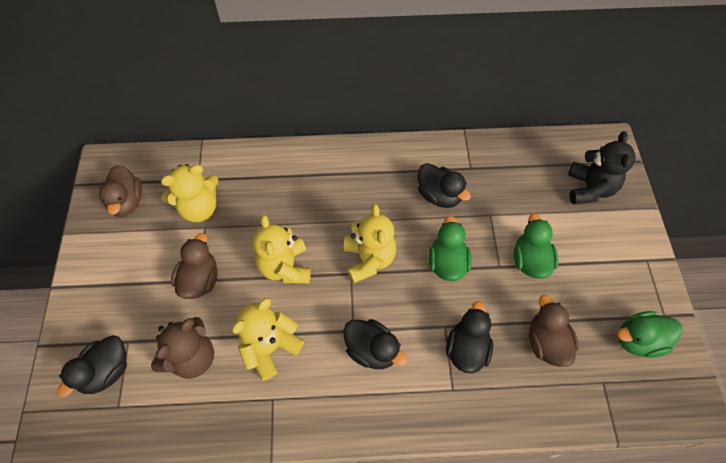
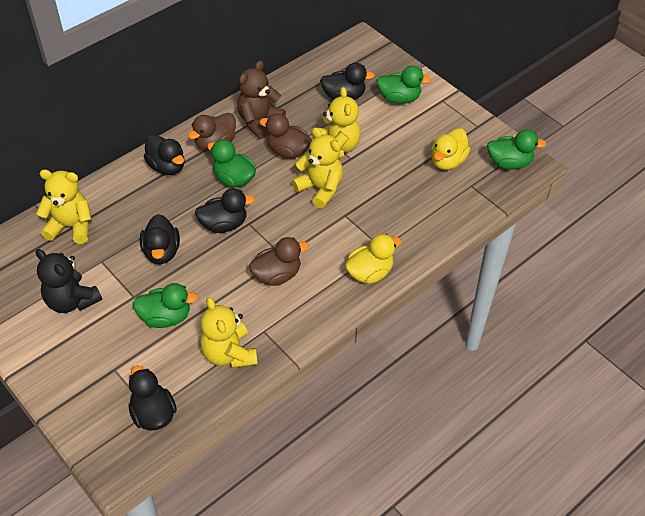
black duck: 4 -> 5
green duck: 3 -> 4
yellow duck: 0 -> 2

